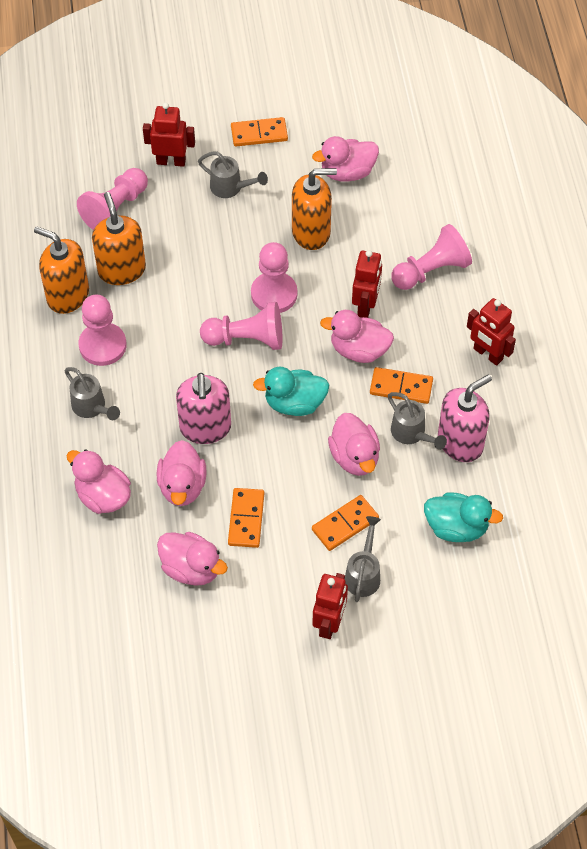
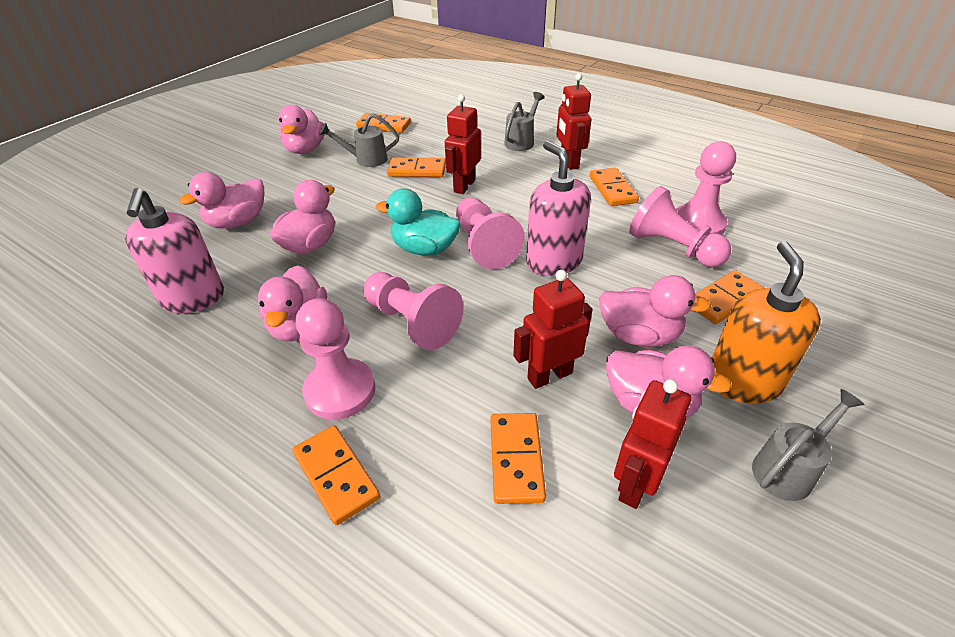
grey watering can: 4 -> 3
orange domino: 4 -> 6
orange soap dispenser: 3 -> 1
turquoise duck: 2 -> 1

